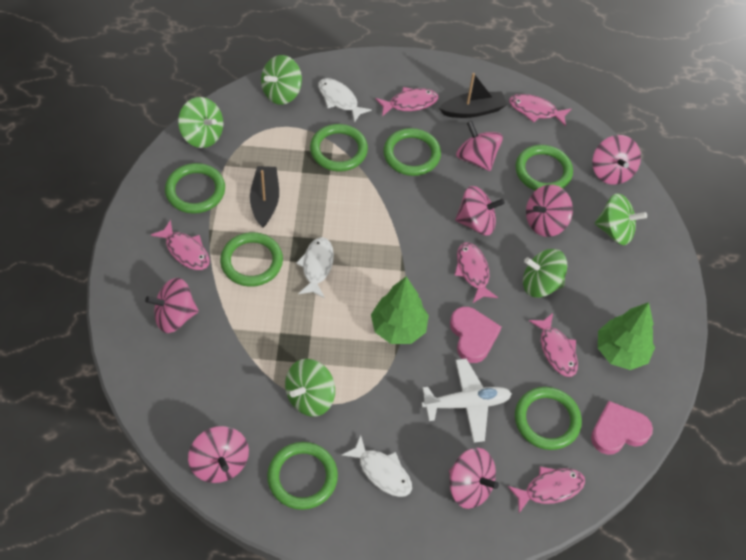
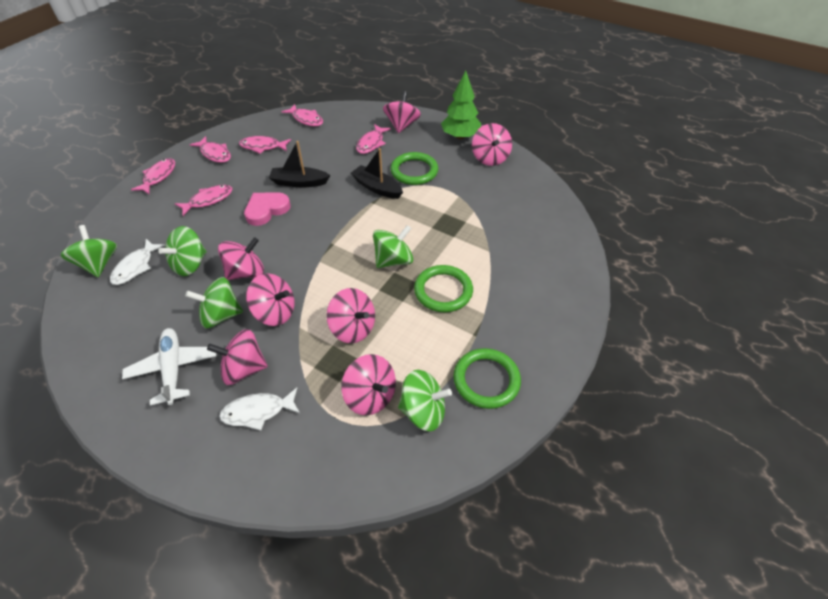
green ring: 7 -> 3
green tree: 2 -> 1
pink heart: 2 -> 1
white fish: 3 -> 2

